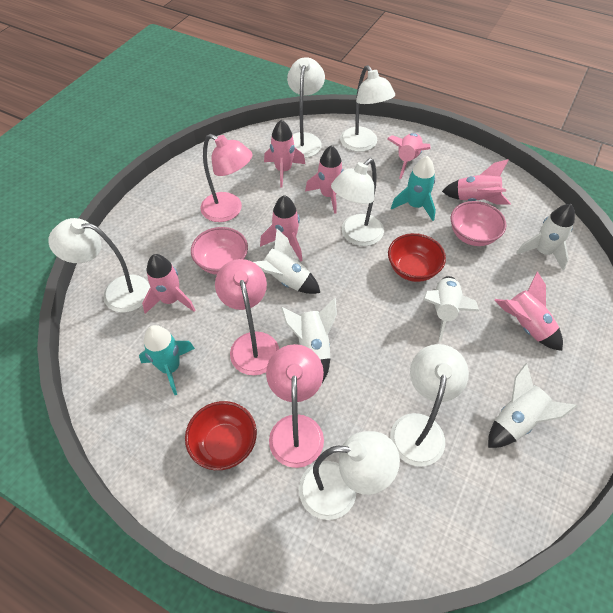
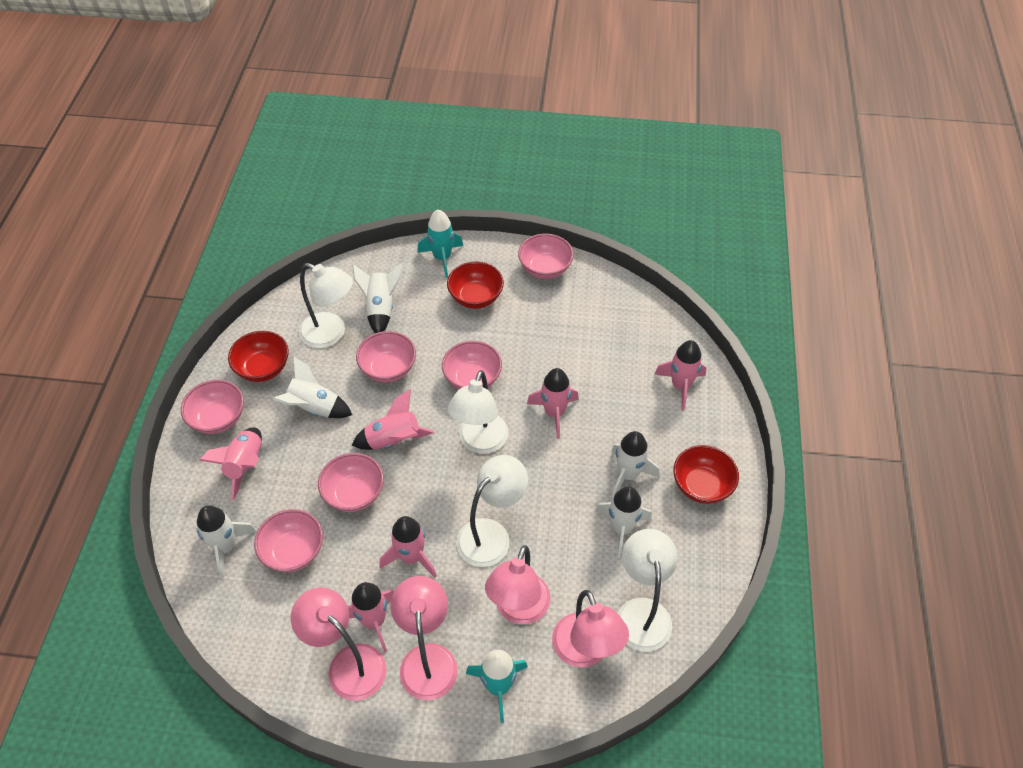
pink bowl: 2 -> 6
pink lamp: 3 -> 4
pink rocket: 7 -> 6
red bowl: 2 -> 3
white lamp: 6 -> 4

